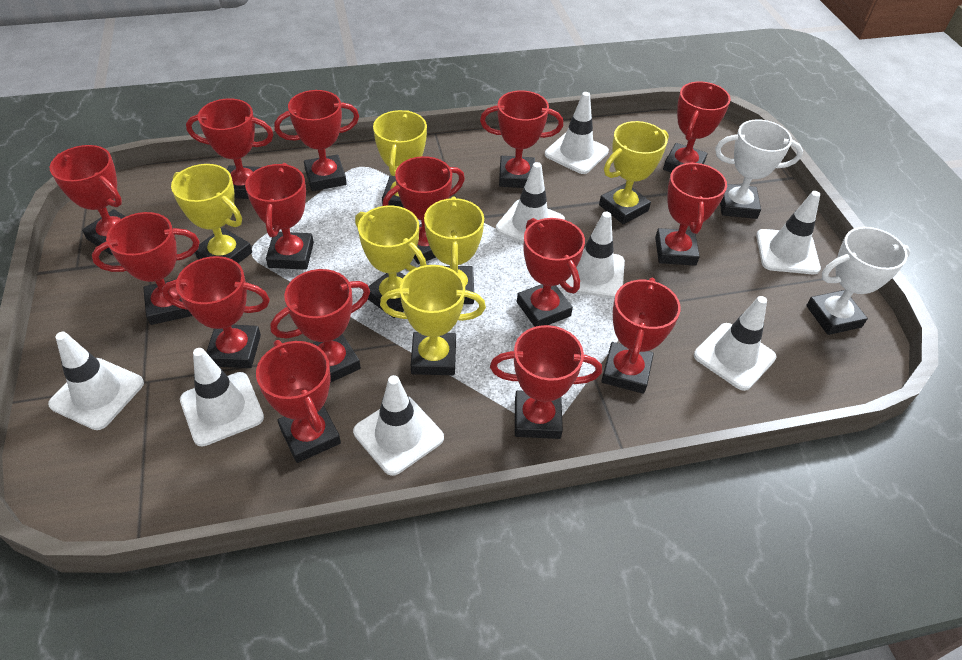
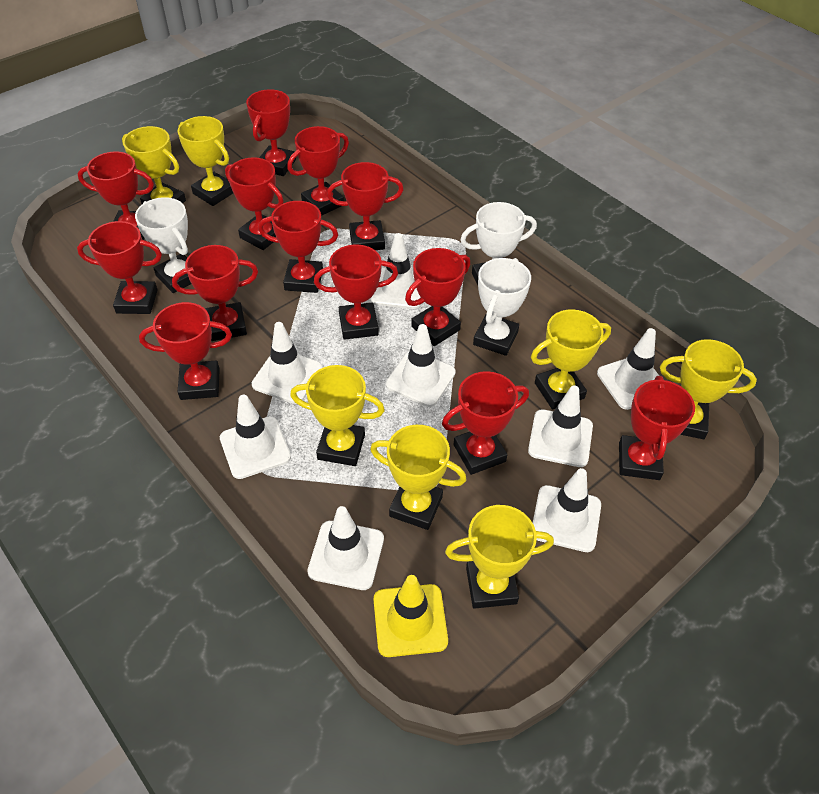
red trophy: 15 -> 13
white trophy: 2 -> 3
yellow traffic cone: 0 -> 1
yellow trophy: 6 -> 7

